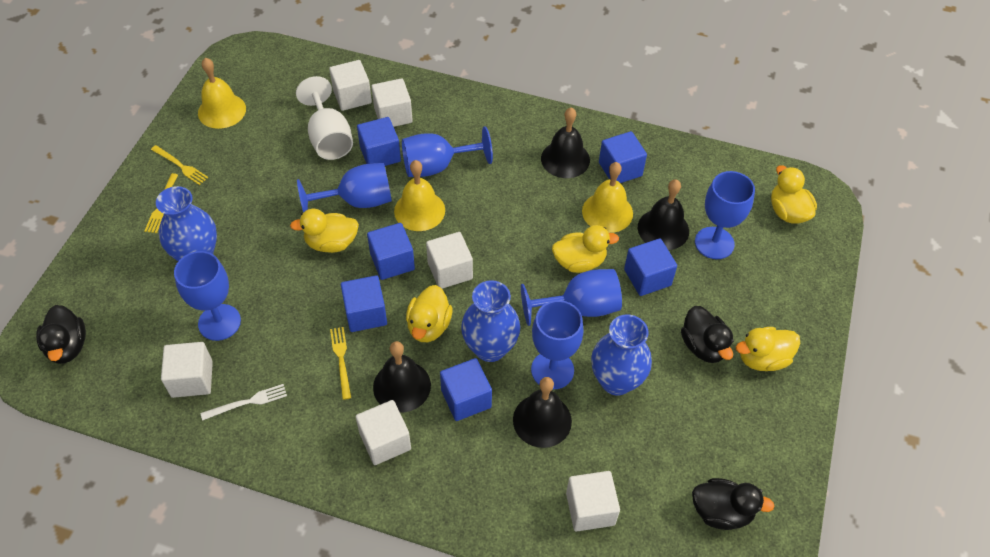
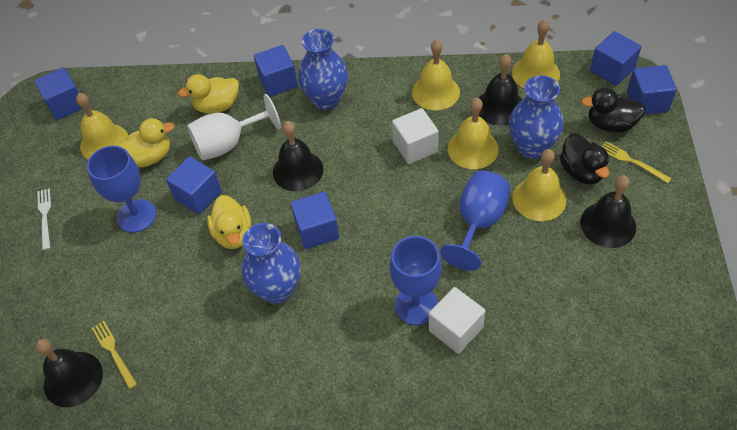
black duck: 3 -> 2
blue goblet: 6 -> 3
white cube: 6 -> 2
yellow bell: 3 -> 5
yellow duck: 5 -> 3
yellow fork: 3 -> 2

